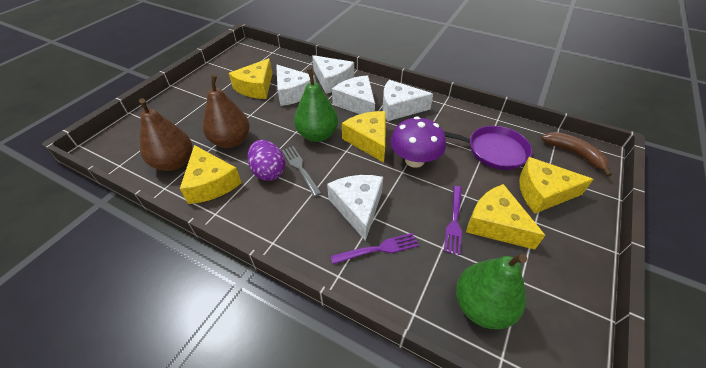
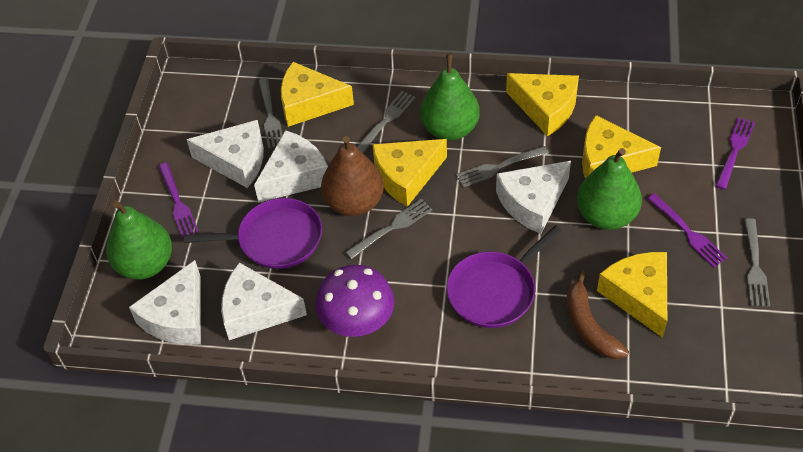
brown pear: 2 -> 1
green pear: 2 -> 3
grey fork: 1 -> 5
purple egg: 1 -> 0
purple fork: 2 -> 3
purple pan: 1 -> 2

